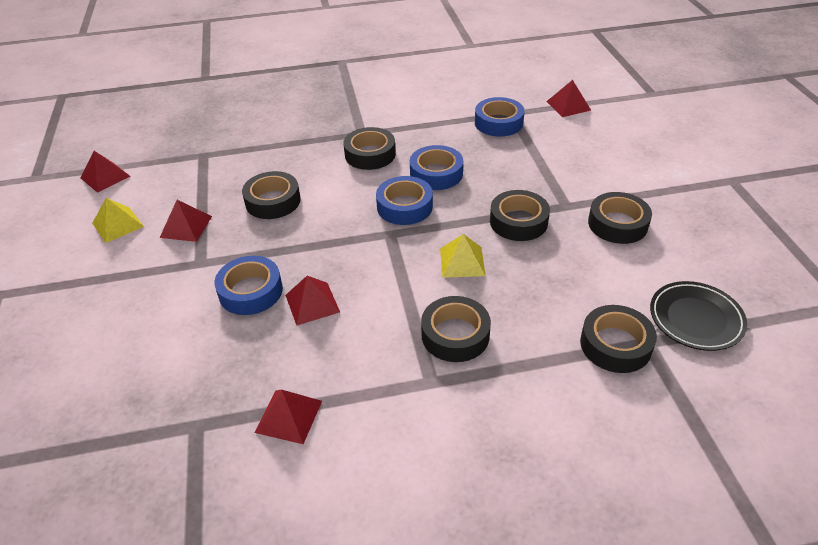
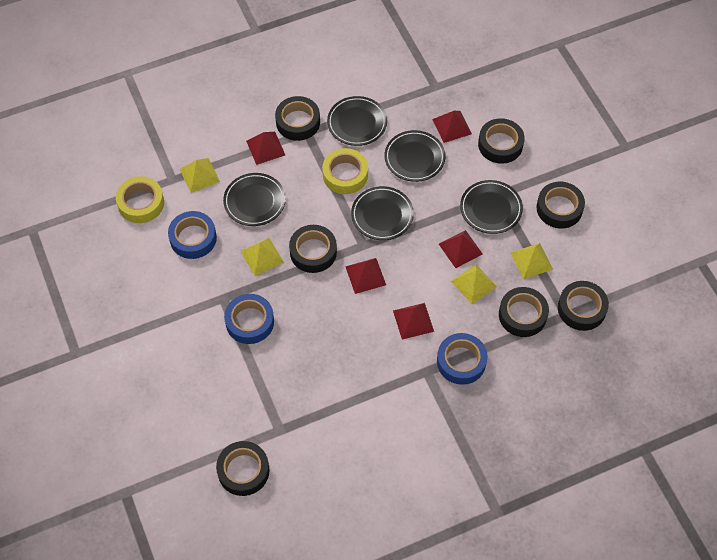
black plate: 1 -> 5
black tape: 6 -> 7
blue tape: 4 -> 3
yellow pyramid: 2 -> 4
yellow tape: 0 -> 2

